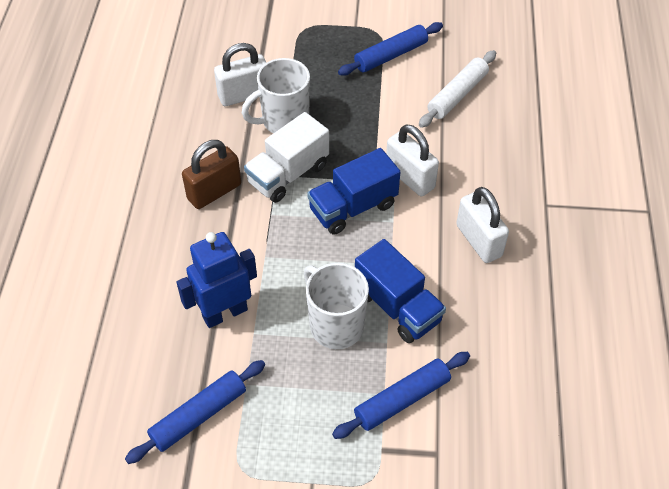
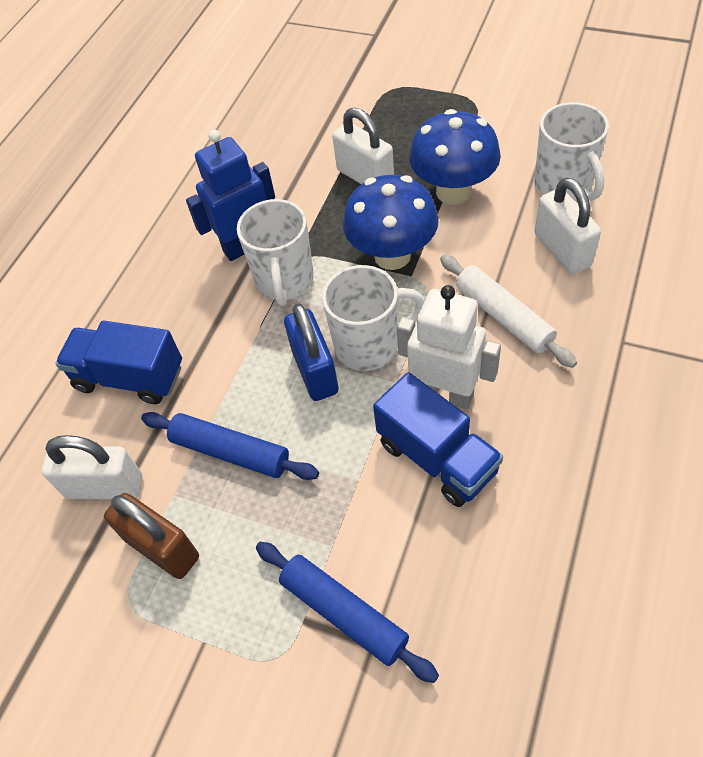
blue mushroom: 0 -> 2
blue padlock: 0 -> 1
blue rolling pin: 3 -> 2
white mug: 2 -> 3
white robot: 0 -> 1
white truck: 1 -> 0

